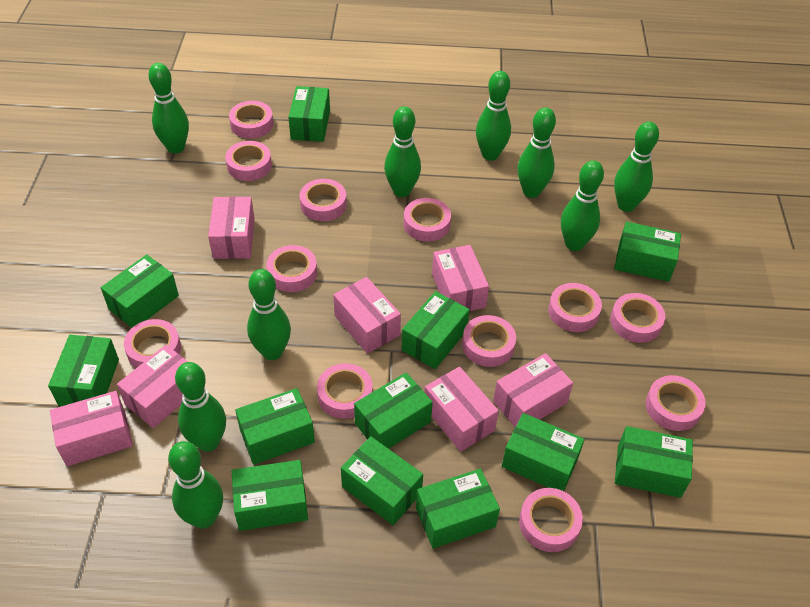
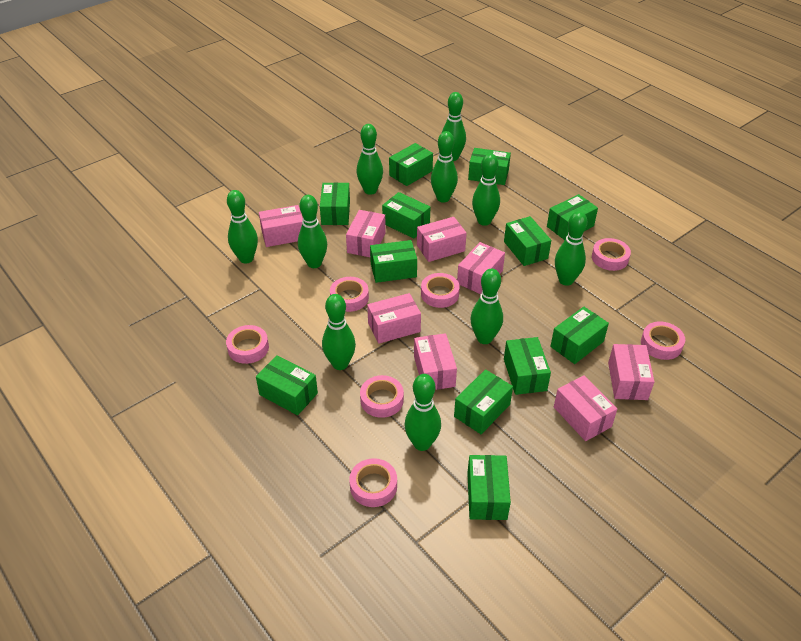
green bowling pin: 9 -> 10
pink box: 7 -> 8
pink tape: 12 -> 7

